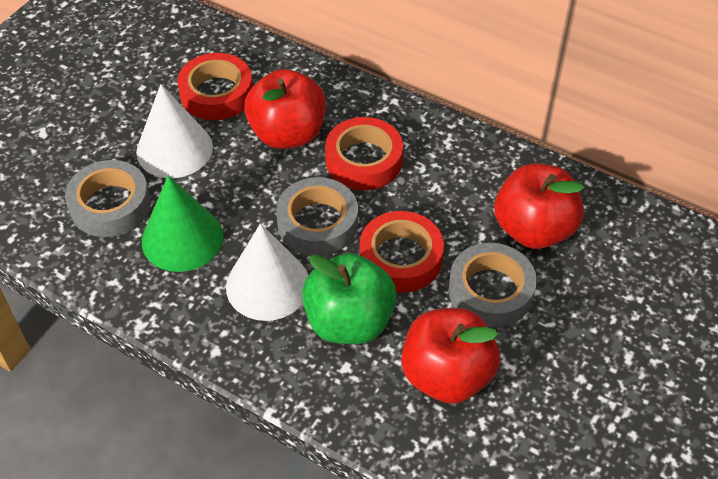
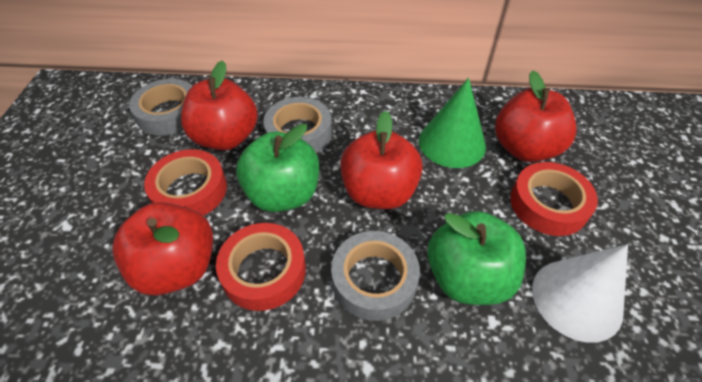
green apple: 1 -> 2
red apple: 3 -> 4
white cone: 2 -> 1

